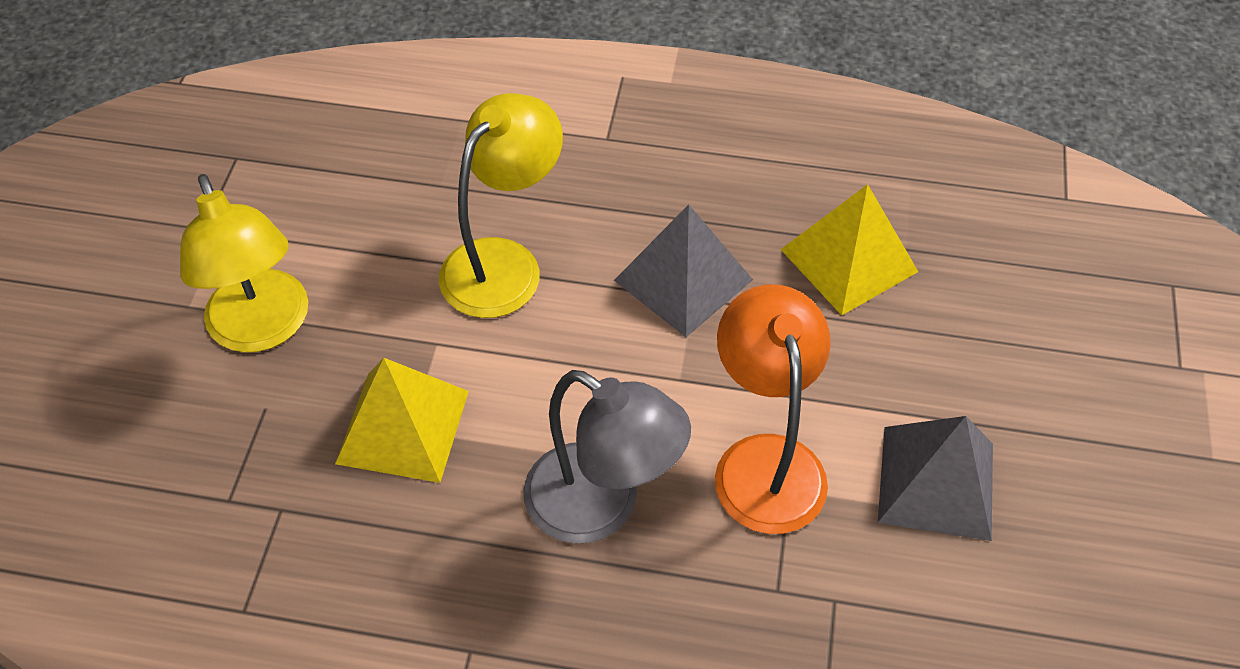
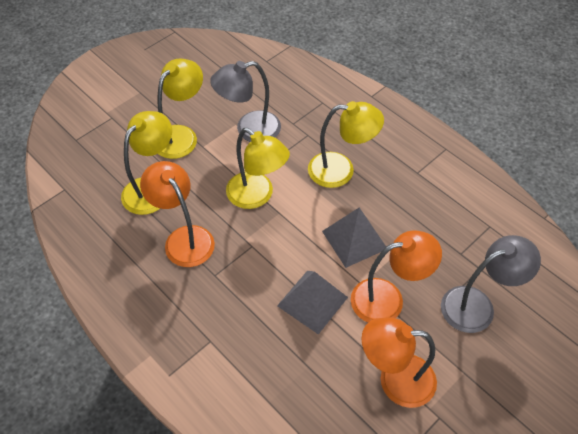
grey lamp: 1 -> 2
orange lamp: 1 -> 3
yellow lamp: 2 -> 4
yellow pyramid: 2 -> 0

